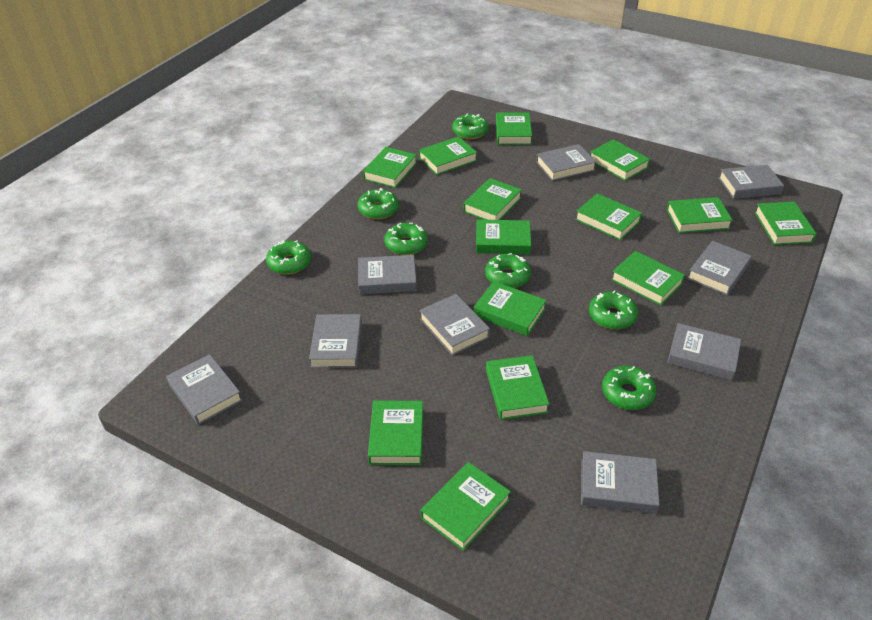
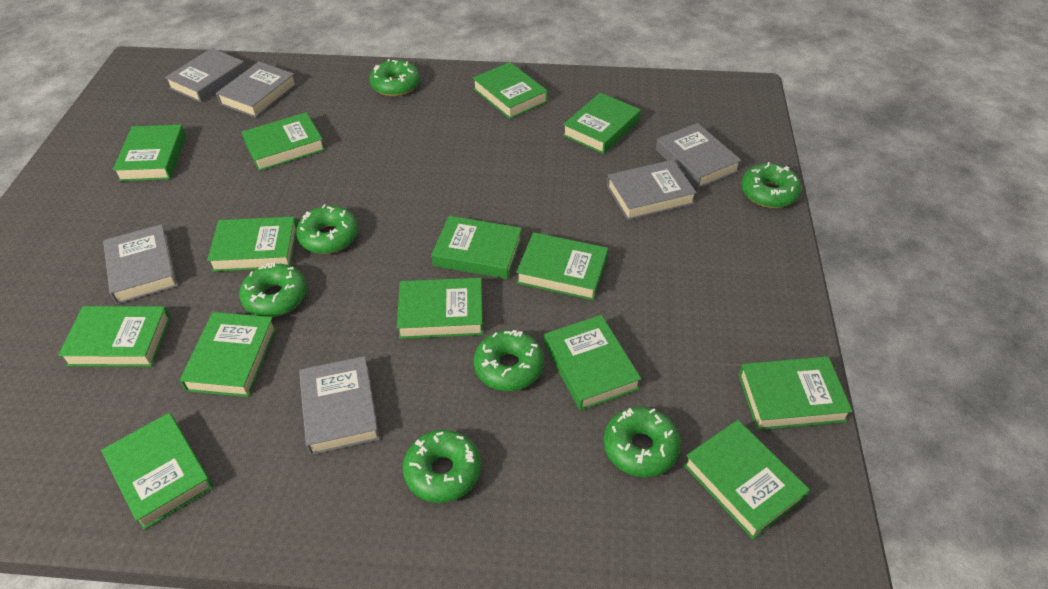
grey book: 9 -> 6

